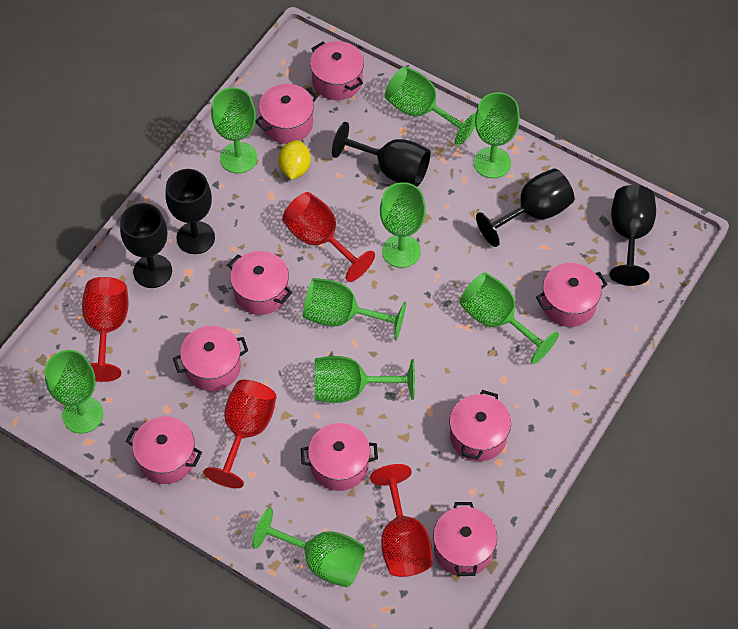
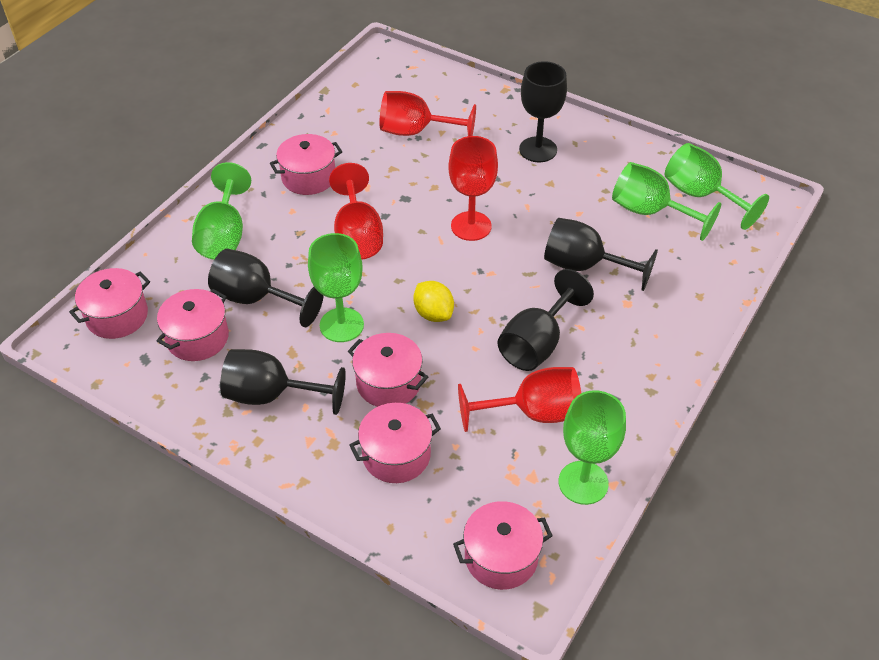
green goblet: 9 -> 5
pink pot: 9 -> 6

